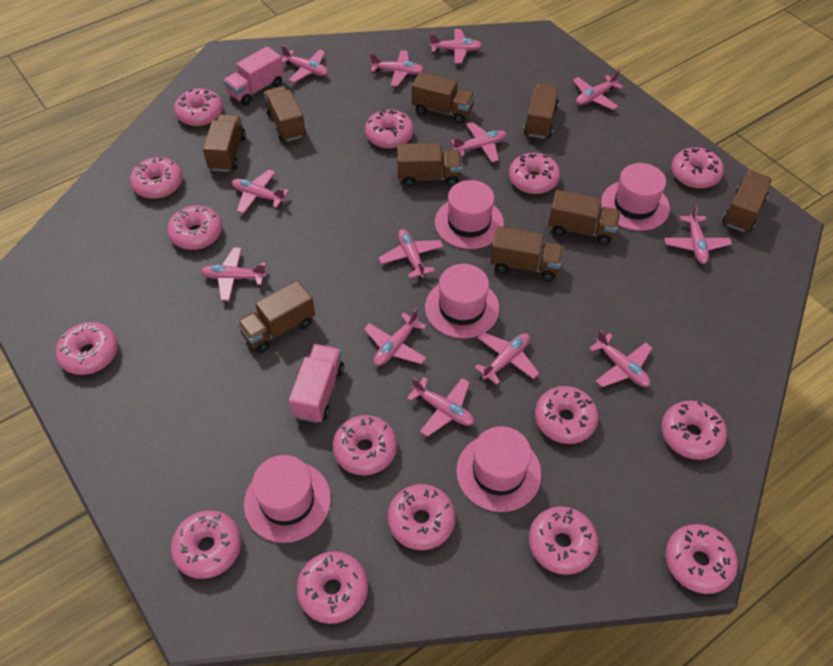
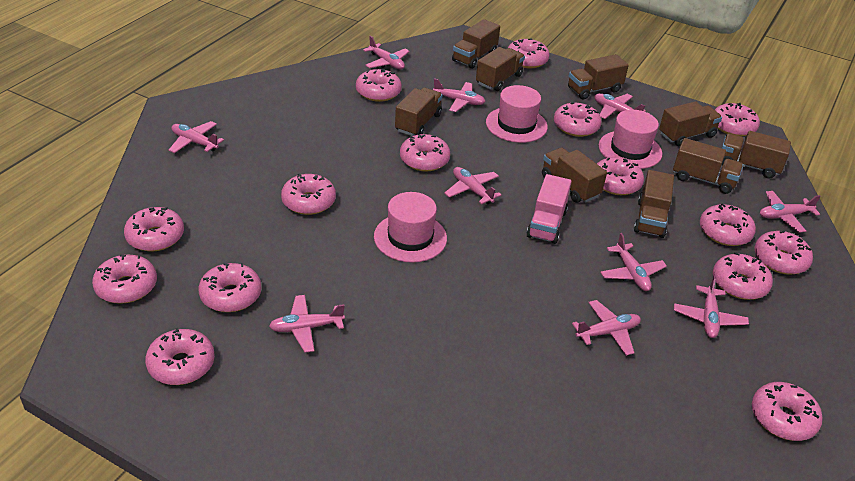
pink hat: 5 -> 3
pink plane: 13 -> 10
pink truck: 2 -> 1

